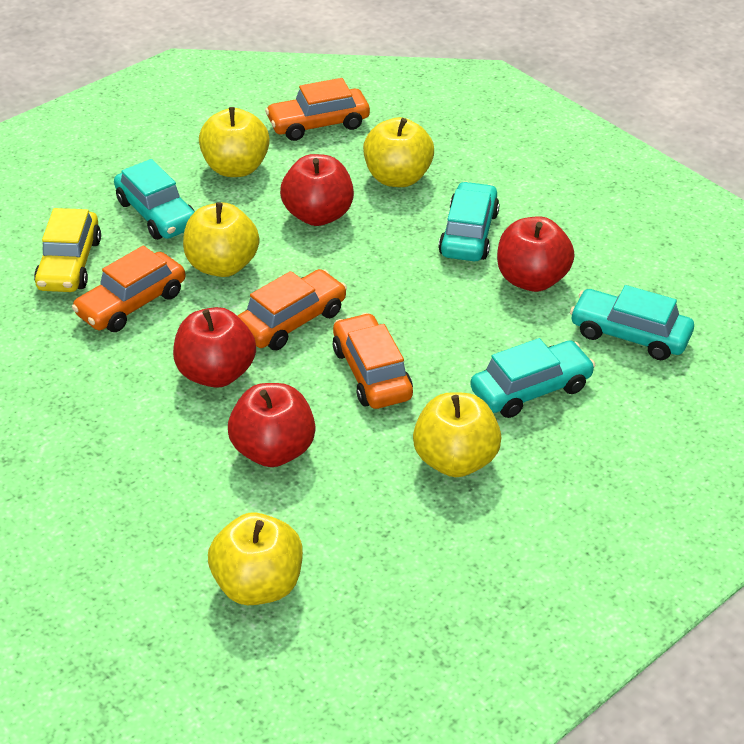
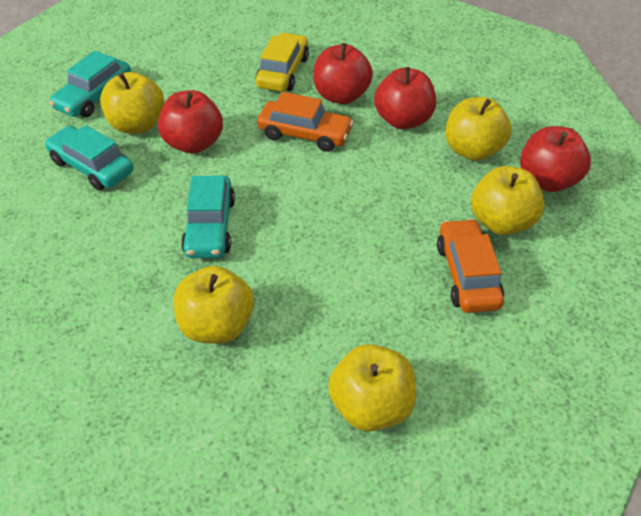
orange car: 4 -> 2
turquoise car: 4 -> 3

